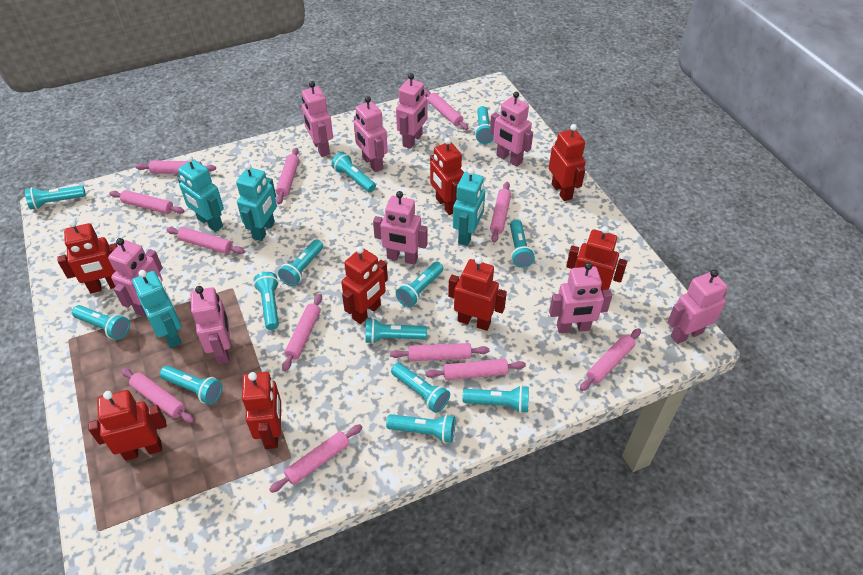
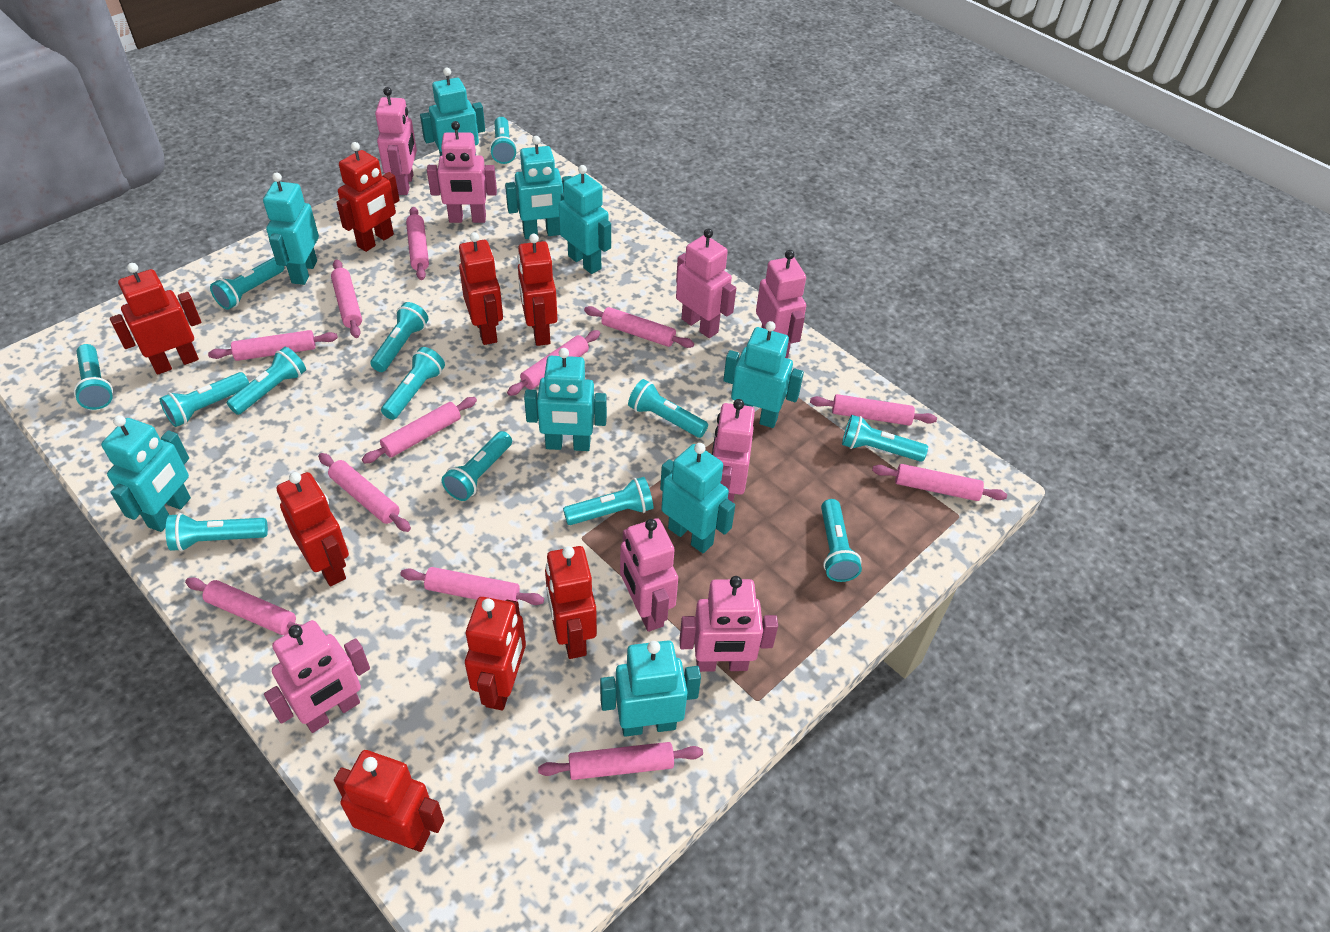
pink robot: 9 -> 8
turquoise robot: 4 -> 9

